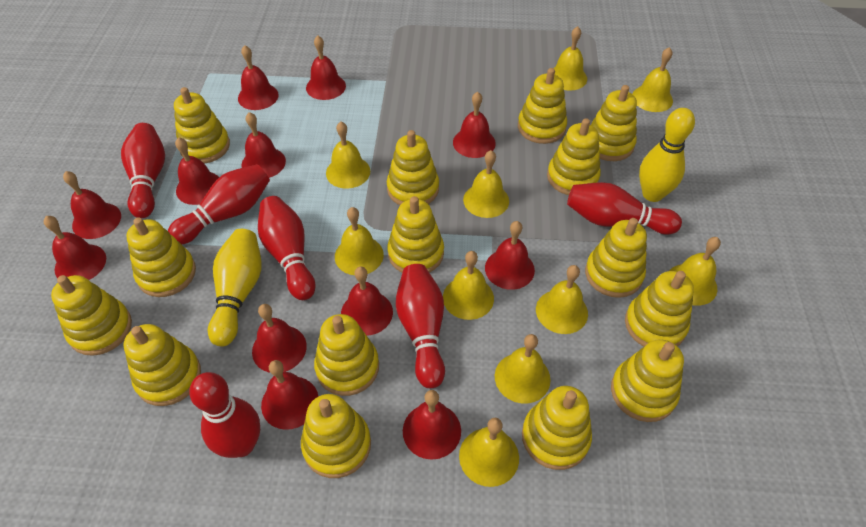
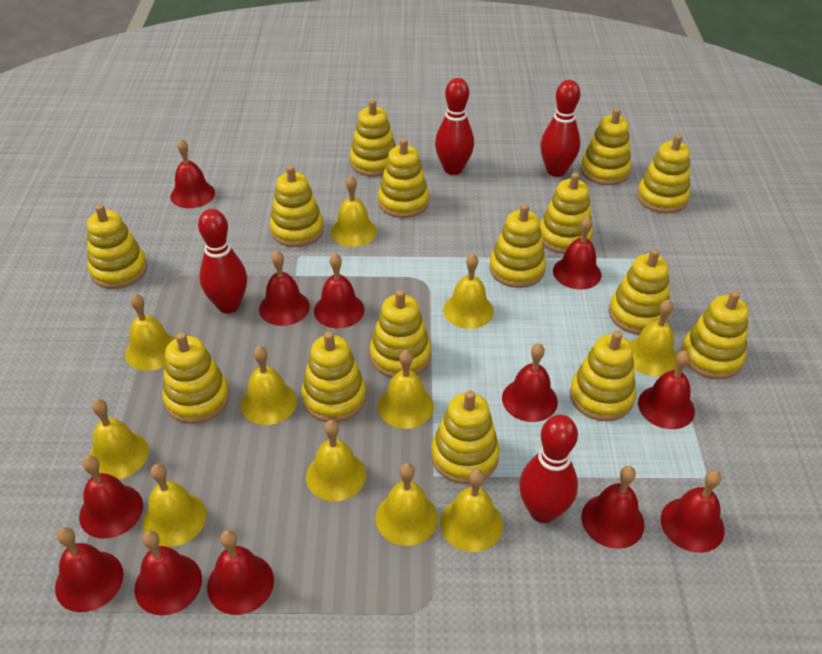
red bowling pin: 6 -> 4
yellow bell: 10 -> 11
yellow bowling pin: 2 -> 0

